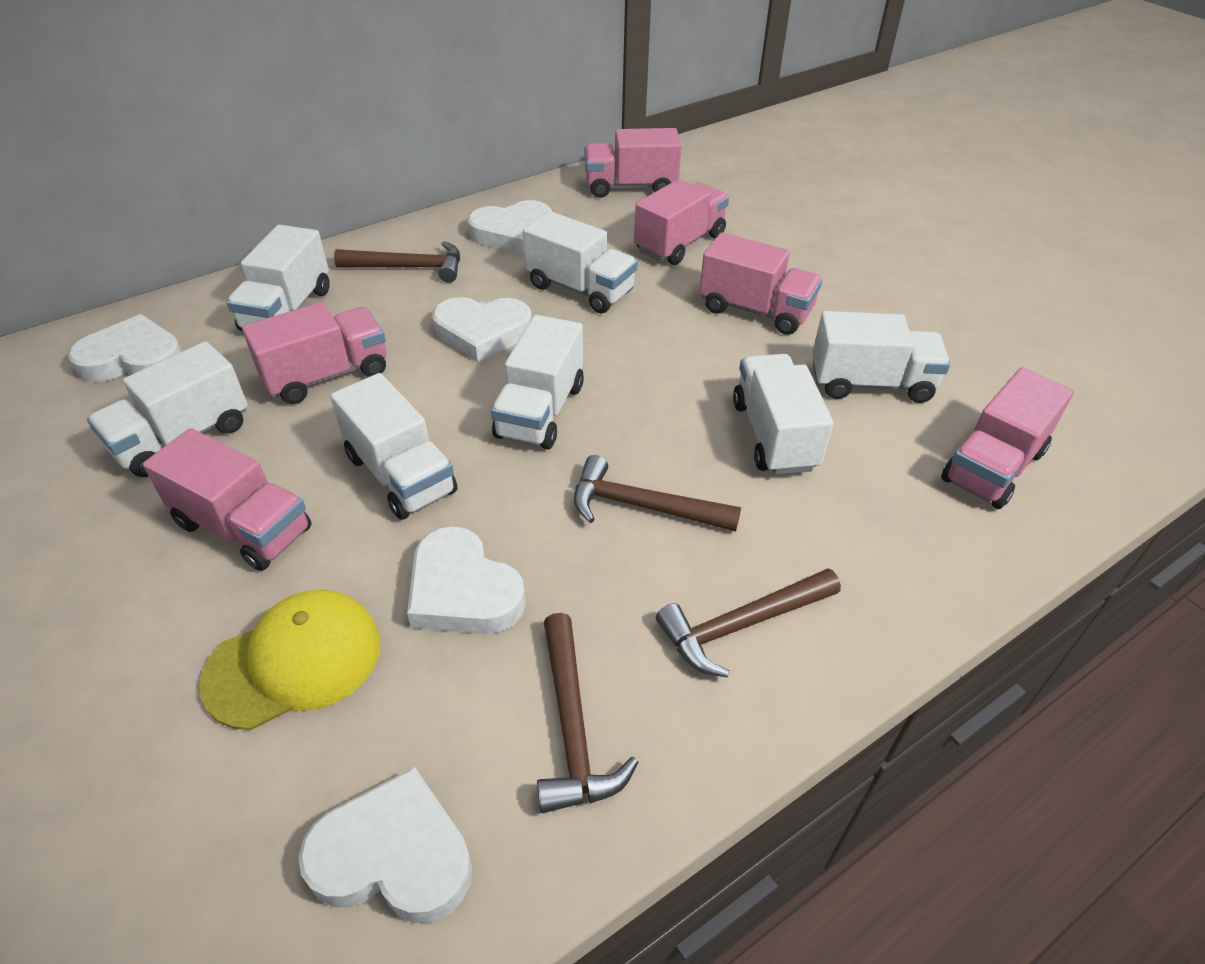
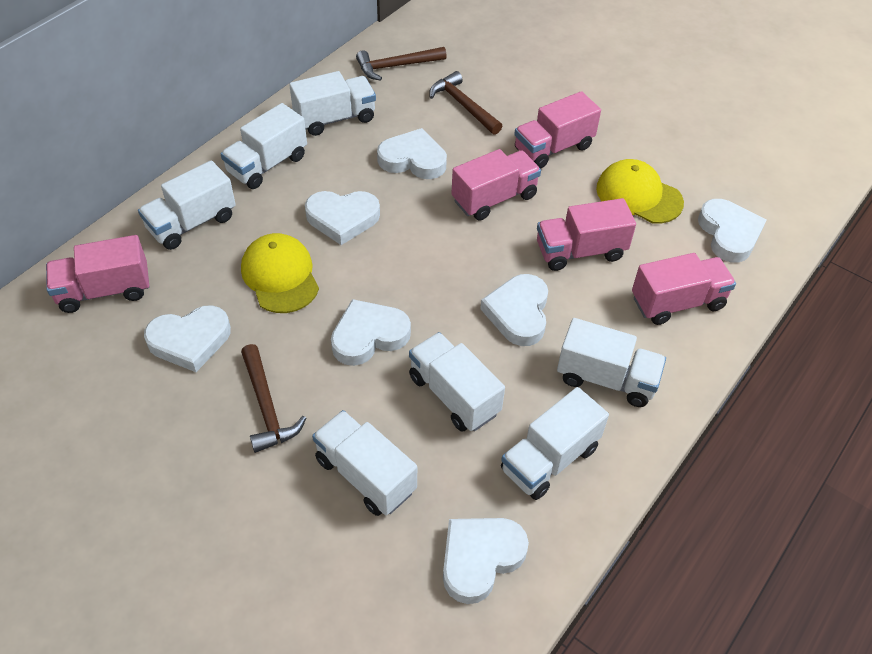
brown hammer: 4 -> 3
pink truck: 6 -> 5
white heart: 5 -> 7
yellow cap: 1 -> 2

